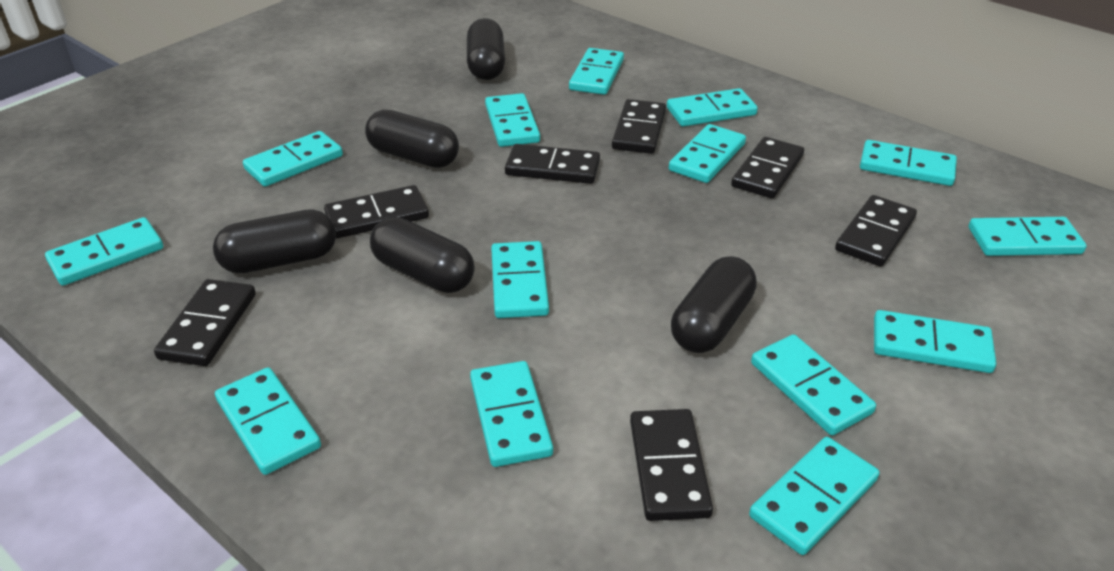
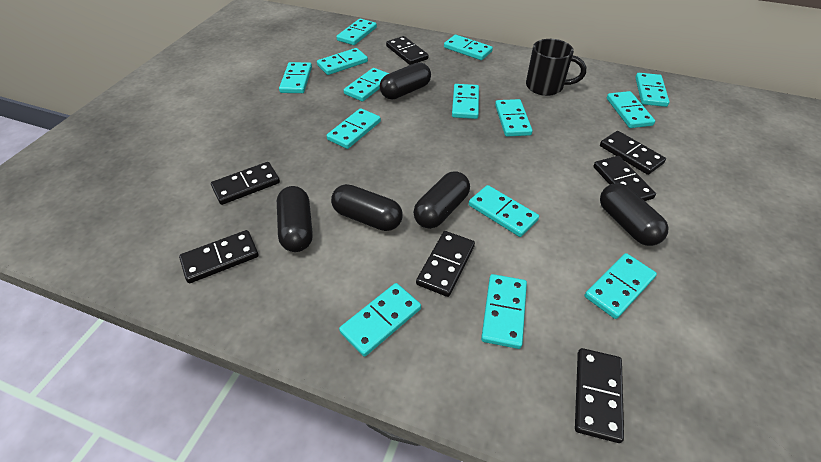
black mug: 0 -> 1

